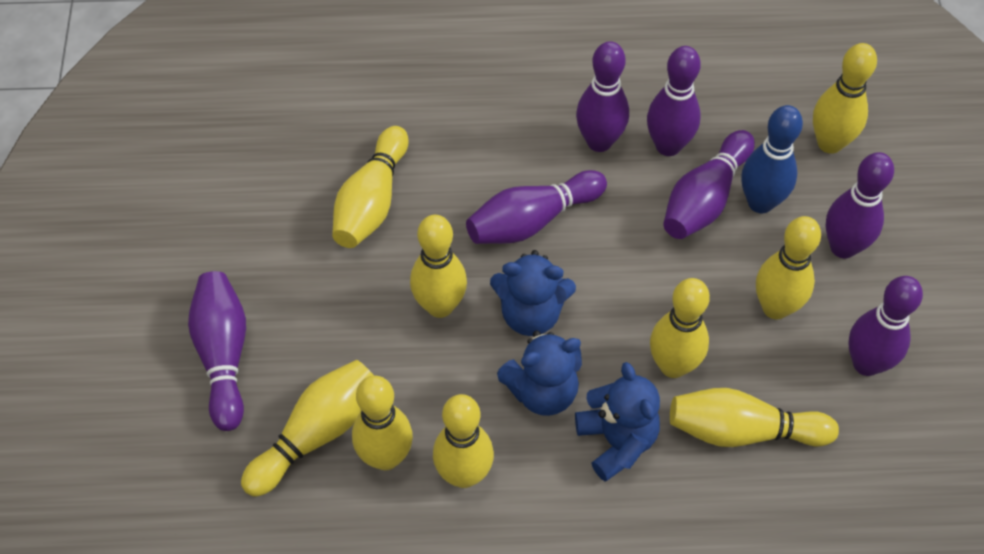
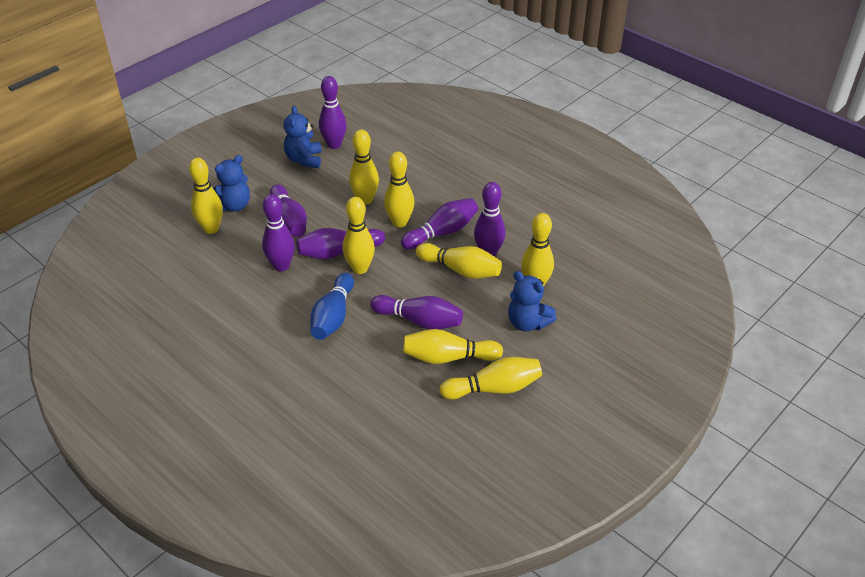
yellow bowling pin: 9 -> 8

